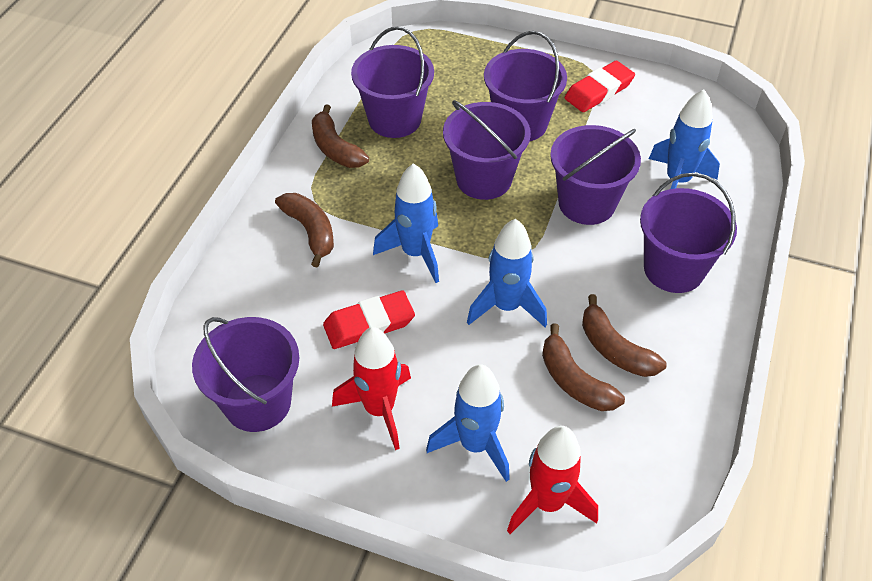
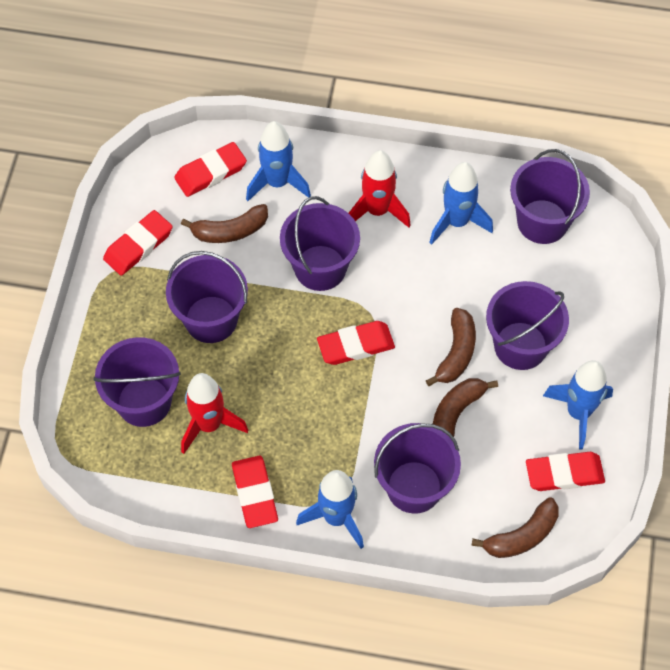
red eraser: 2 -> 5

